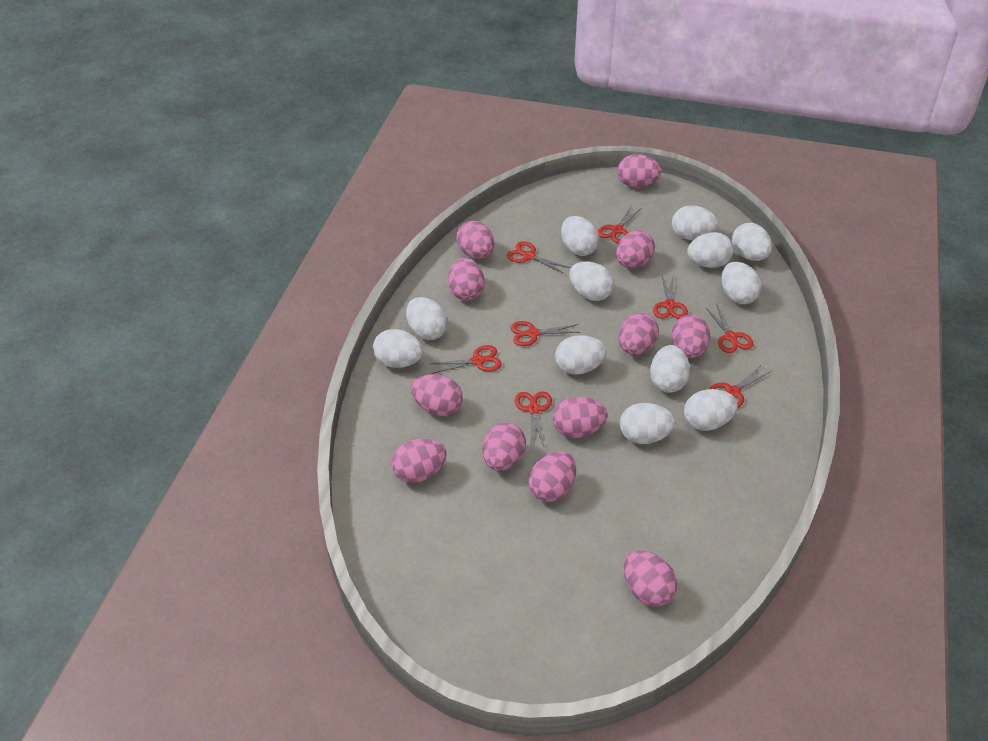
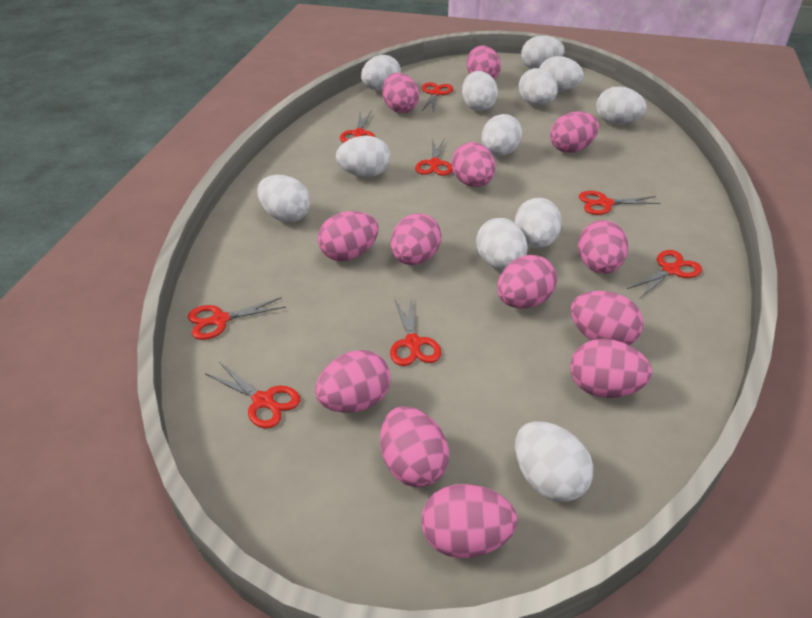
pink egg: 12 -> 13

